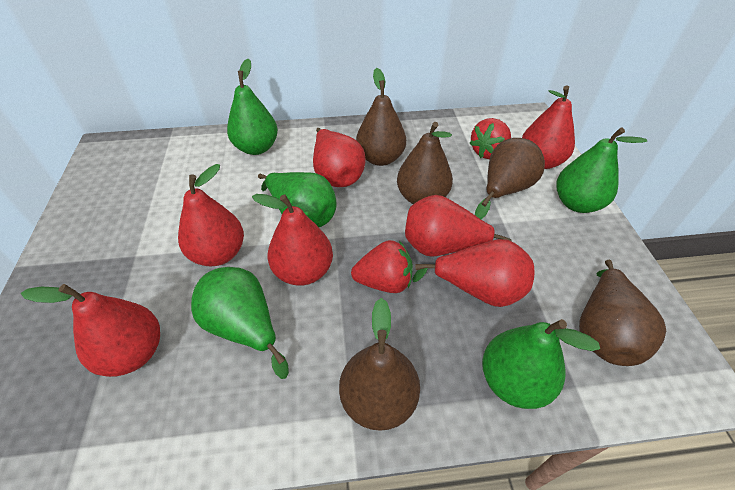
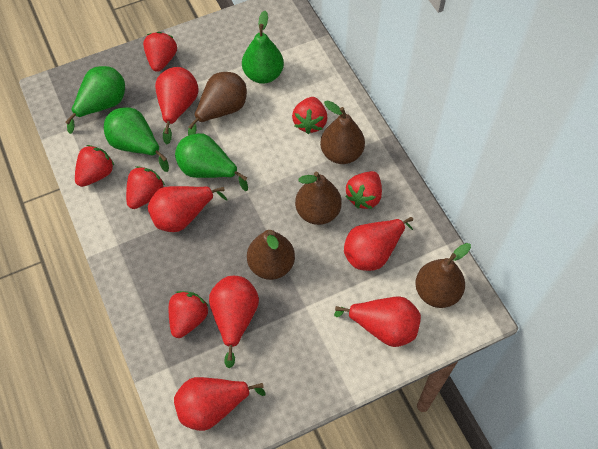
green pear: 5 -> 4
red pear: 7 -> 6
red strawberry: 2 -> 6

